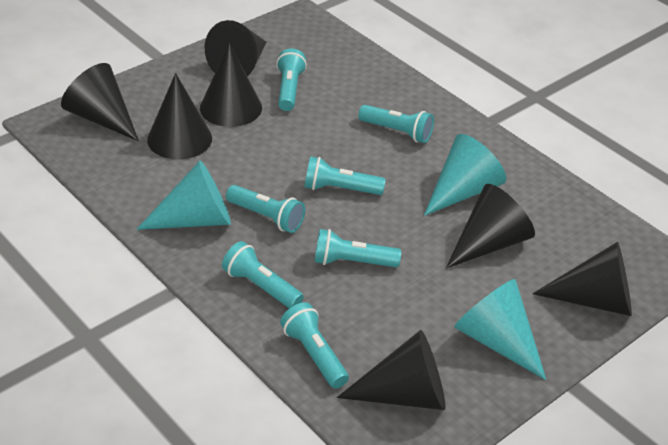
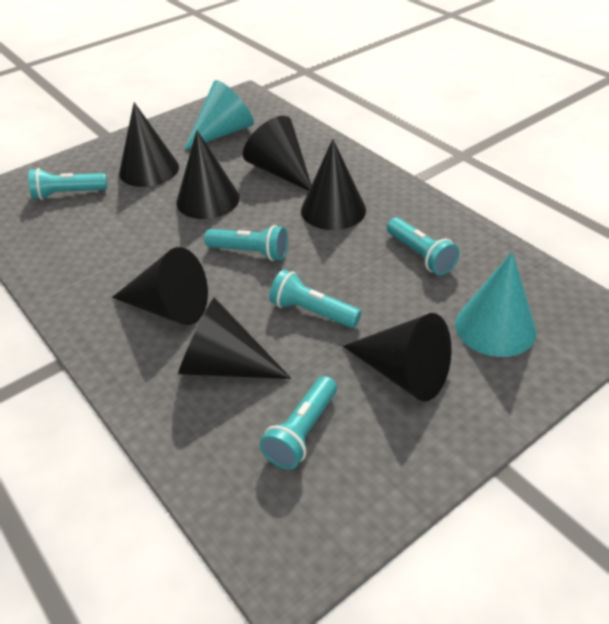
turquoise cone: 3 -> 2
turquoise flashlight: 7 -> 5

